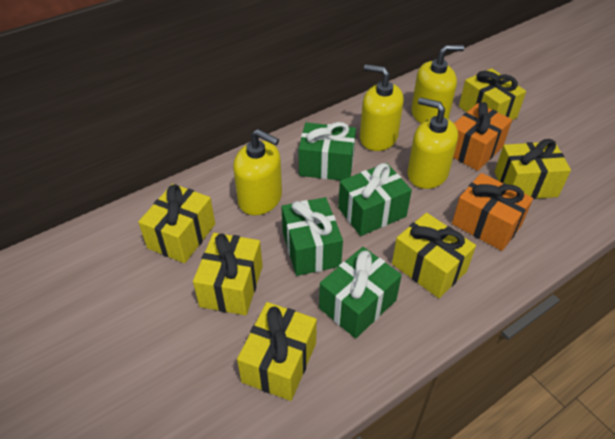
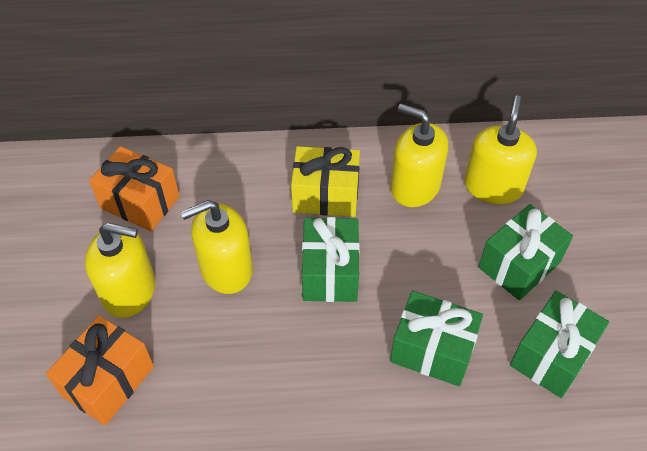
yellow gift: 6 -> 1

